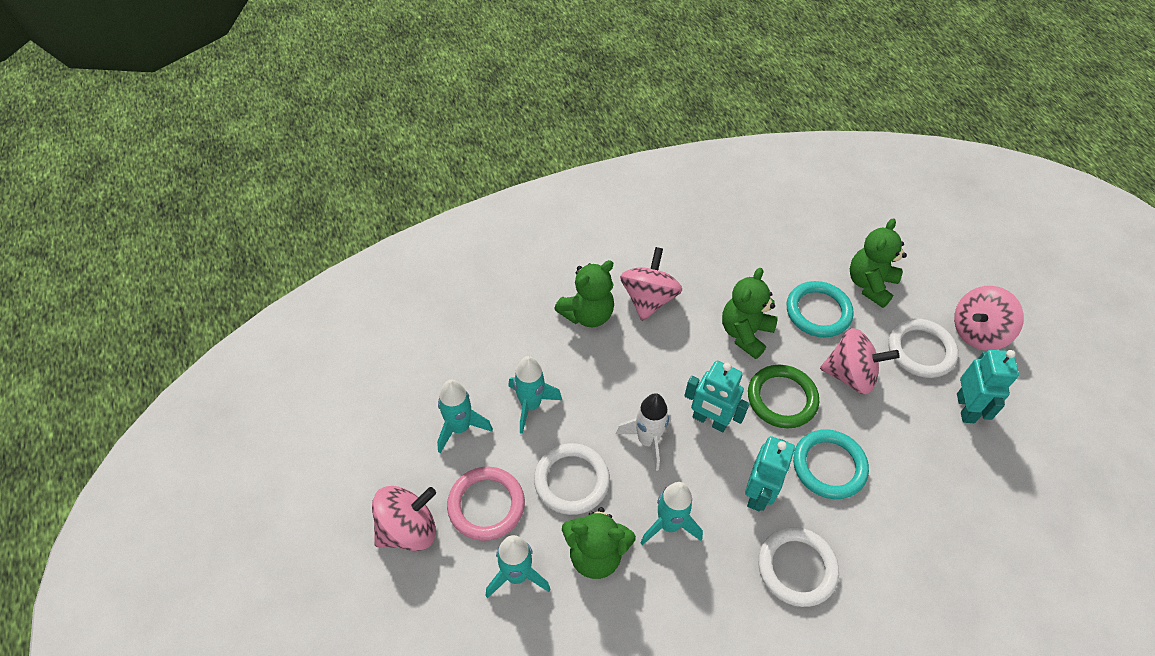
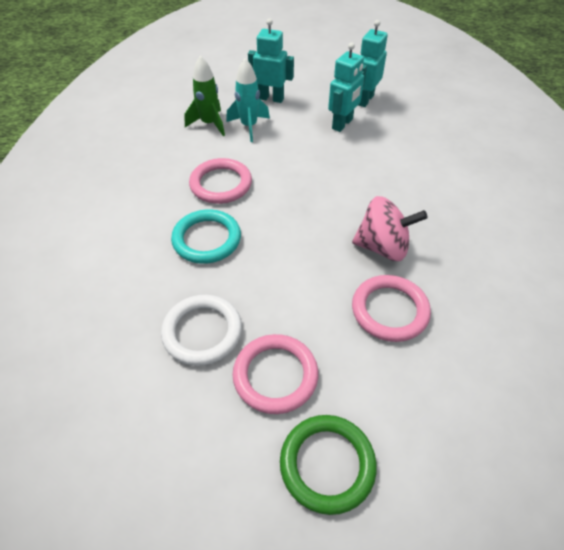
green rocket: 0 -> 1
green teddy bear: 4 -> 0
pink ring: 1 -> 3
pink spinning top: 4 -> 1
turquoise ring: 2 -> 1
turquoise rocket: 4 -> 1
white ring: 3 -> 1
white rocket: 1 -> 0

